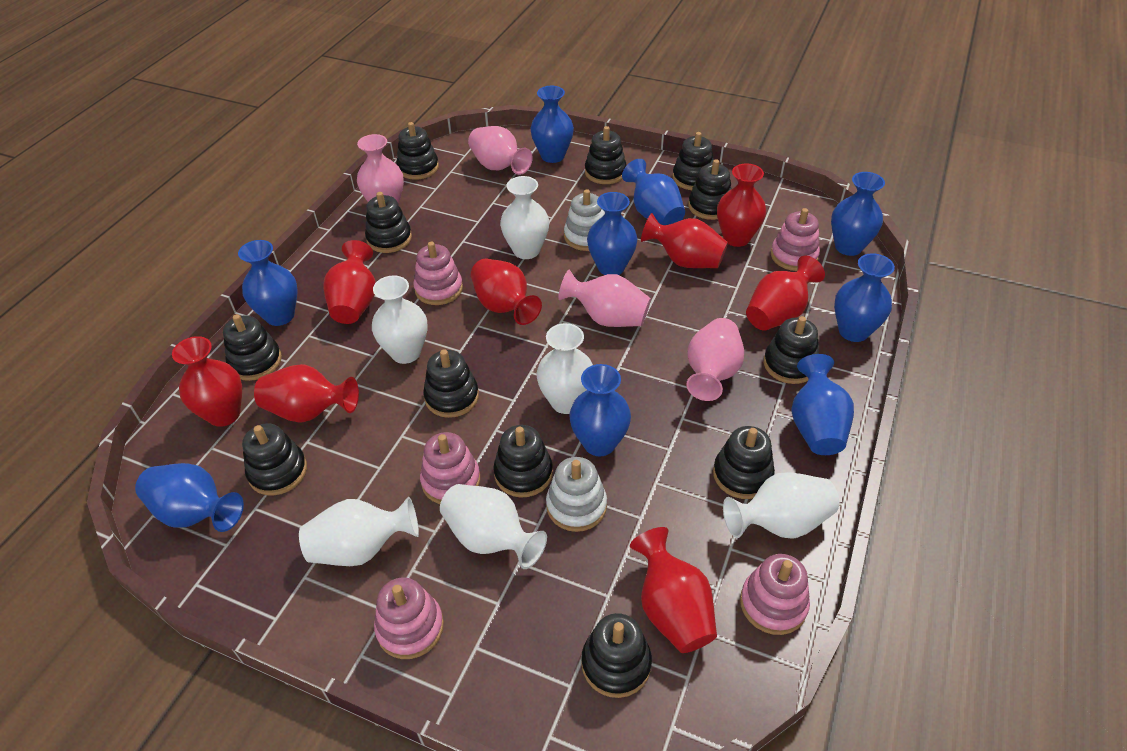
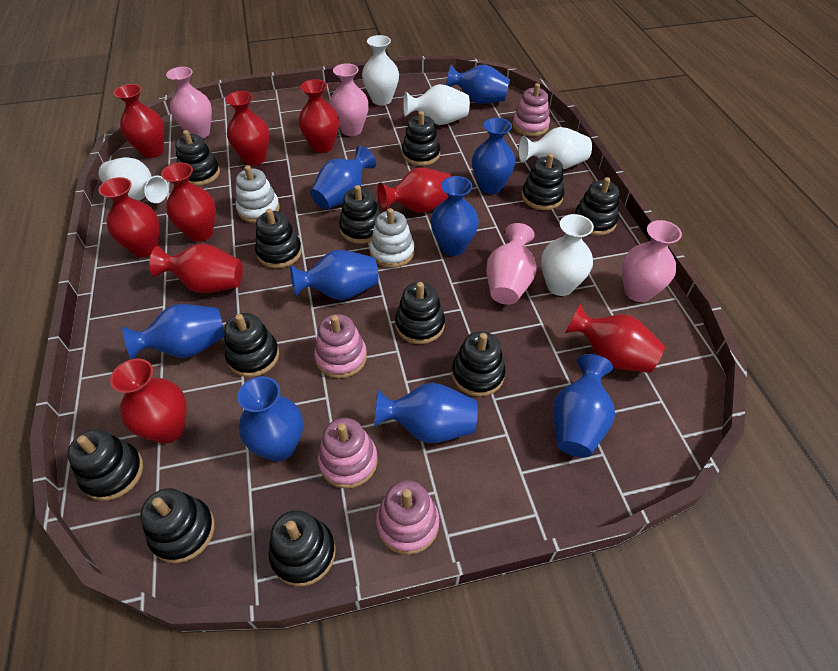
pink stacking toy: 5 -> 4
red vase: 8 -> 9
white vase: 6 -> 5

